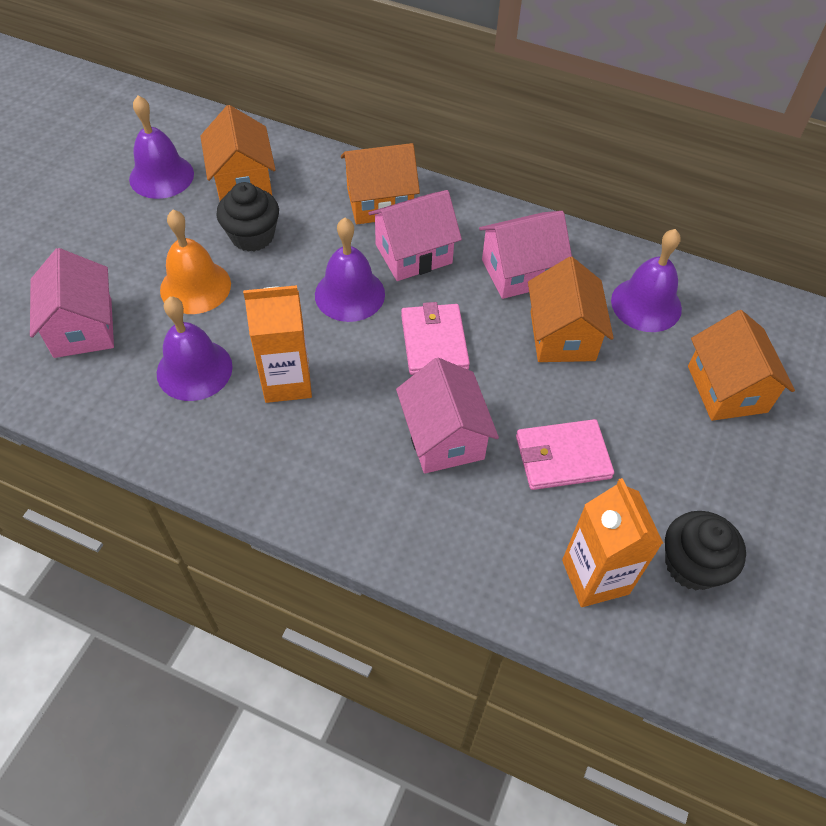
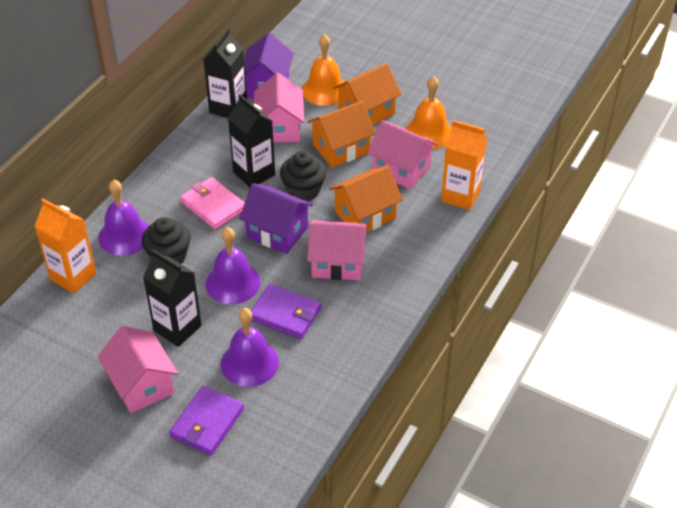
black carton: 0 -> 3
orange bell: 1 -> 2
orange house: 4 -> 3
pink wallet: 2 -> 1
purple bell: 4 -> 3
purple house: 0 -> 2
purple wallet: 0 -> 2

